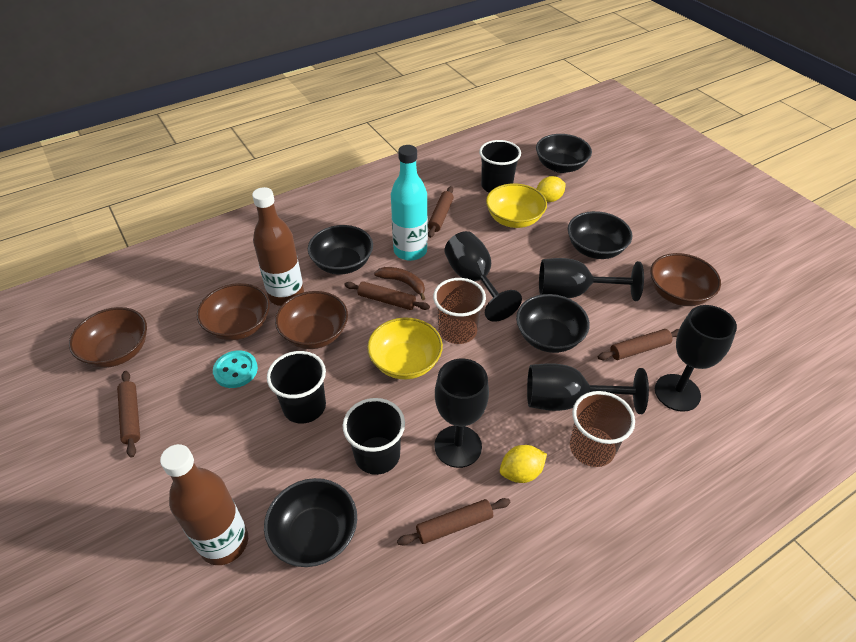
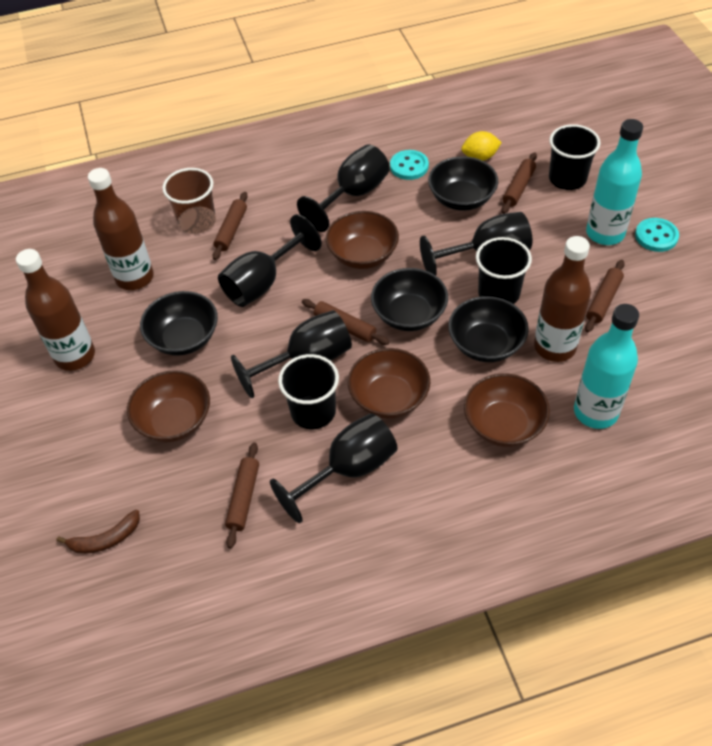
black bowl: 5 -> 4
brown bottle: 2 -> 3
brown cup: 2 -> 1
turquoise bottle: 1 -> 2
turquoise button: 1 -> 2
yellow bowl: 2 -> 0
yellow lemon: 2 -> 1

